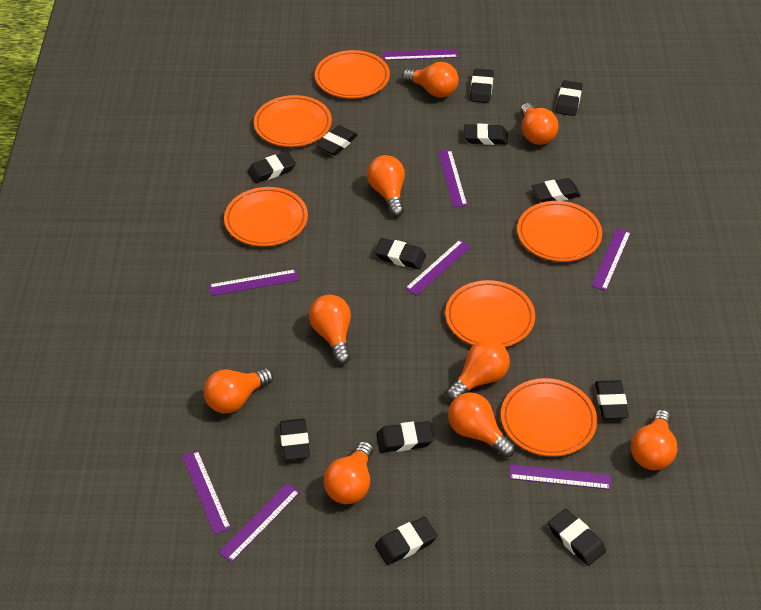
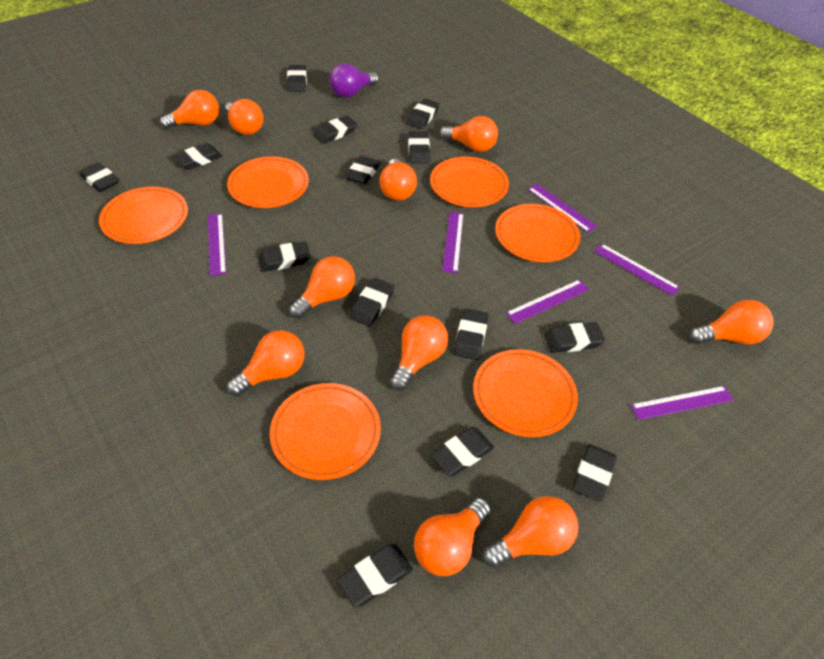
black eraser: 12 -> 14
orange light bulb: 9 -> 10
purple light bulb: 0 -> 1
purple ruler: 8 -> 6

